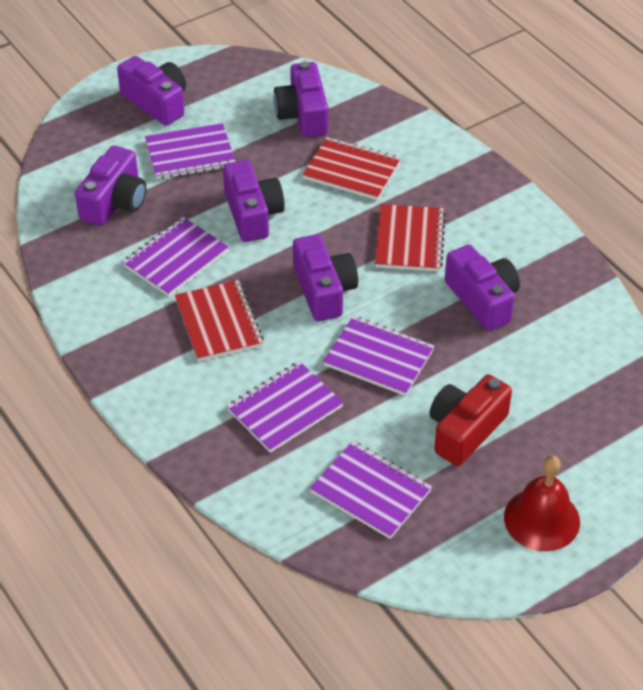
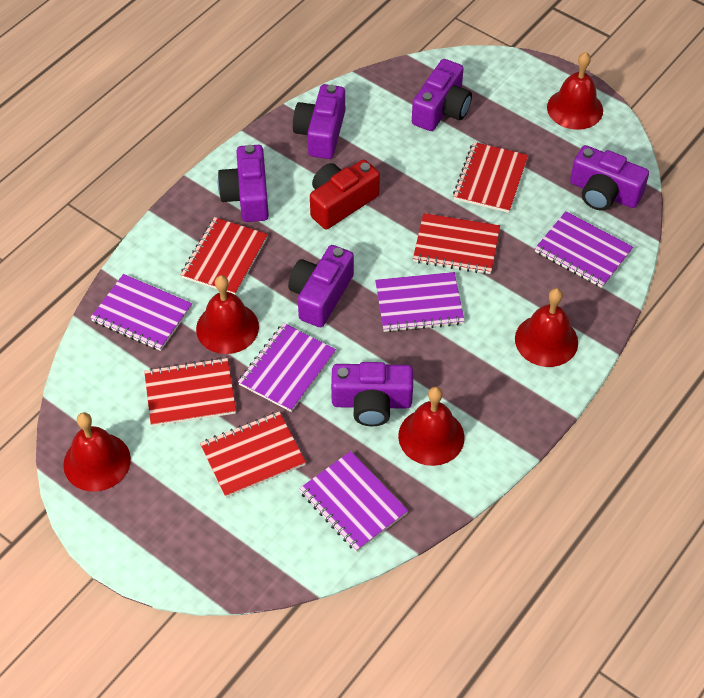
red bell: 1 -> 5
red notebook: 3 -> 5

